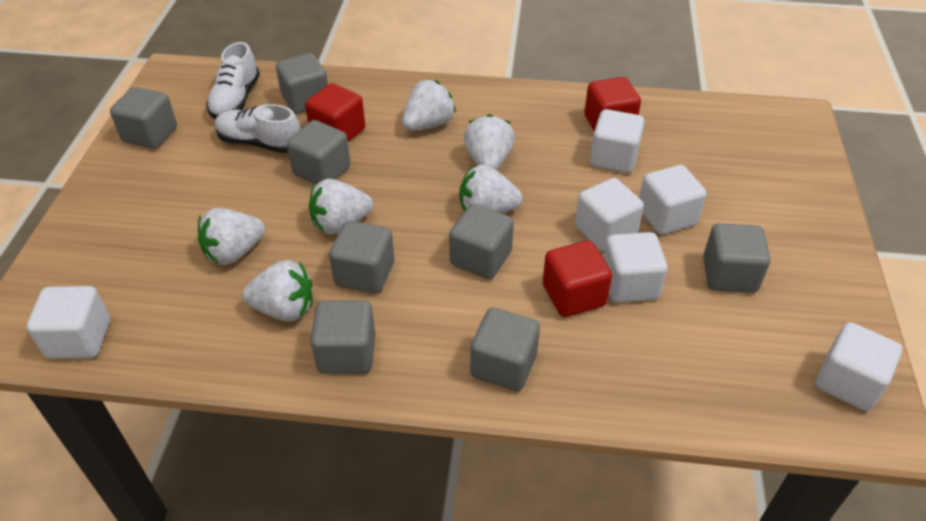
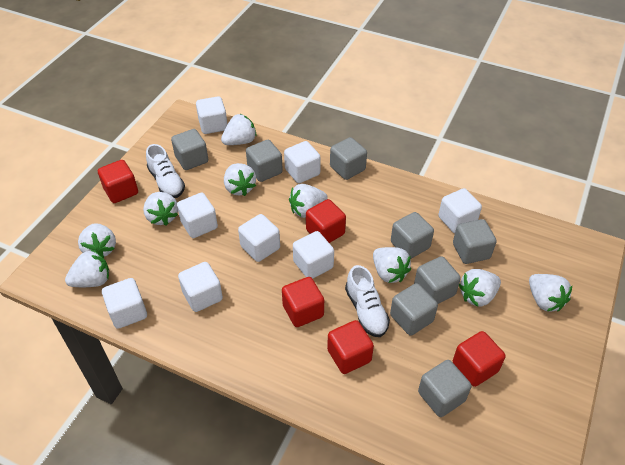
red cube: 3 -> 5
white cube: 6 -> 8
white strawberry: 6 -> 9

